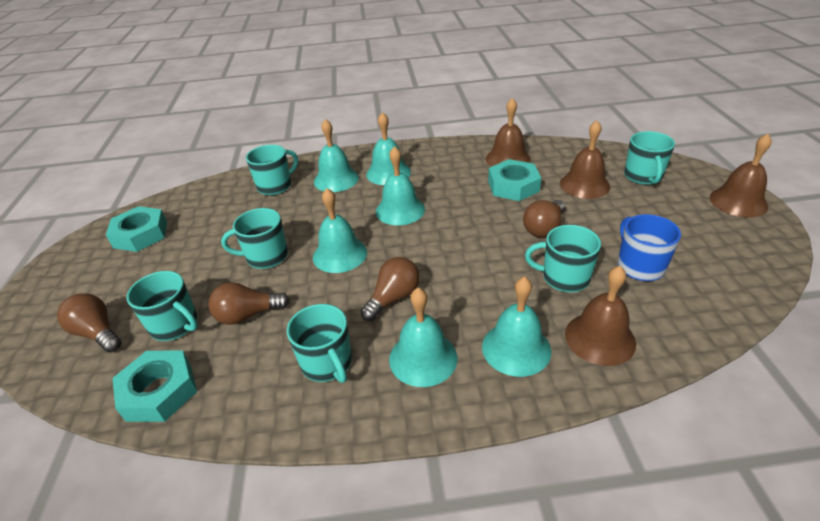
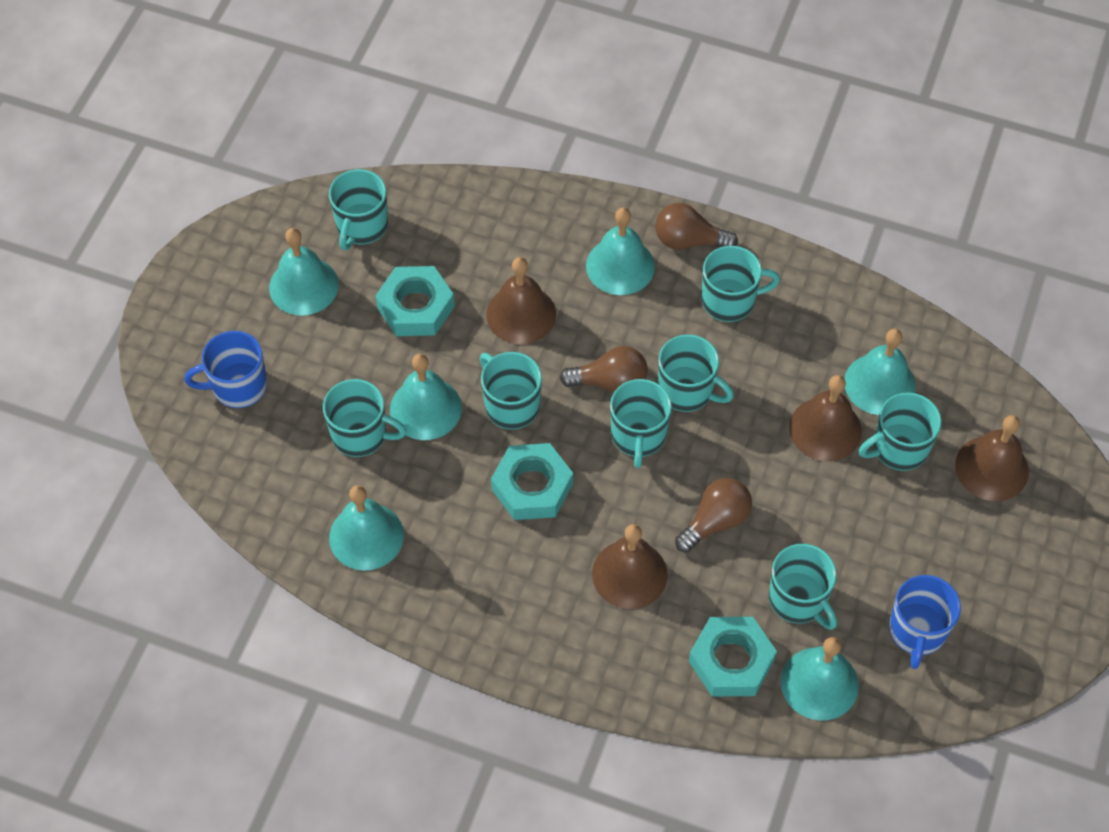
blue mug: 1 -> 2
brown light bulb: 4 -> 3
turquoise mug: 6 -> 8

